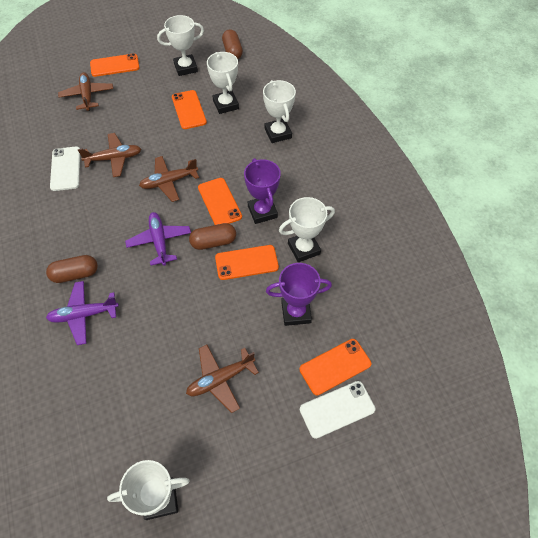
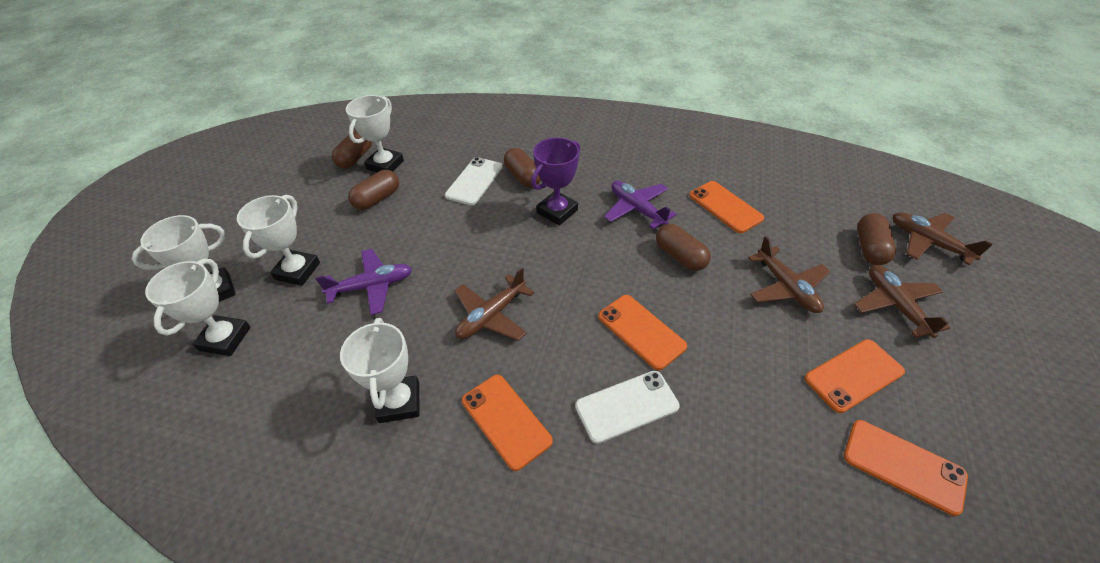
brown capsule: 3 -> 5
purple trophy: 2 -> 1

